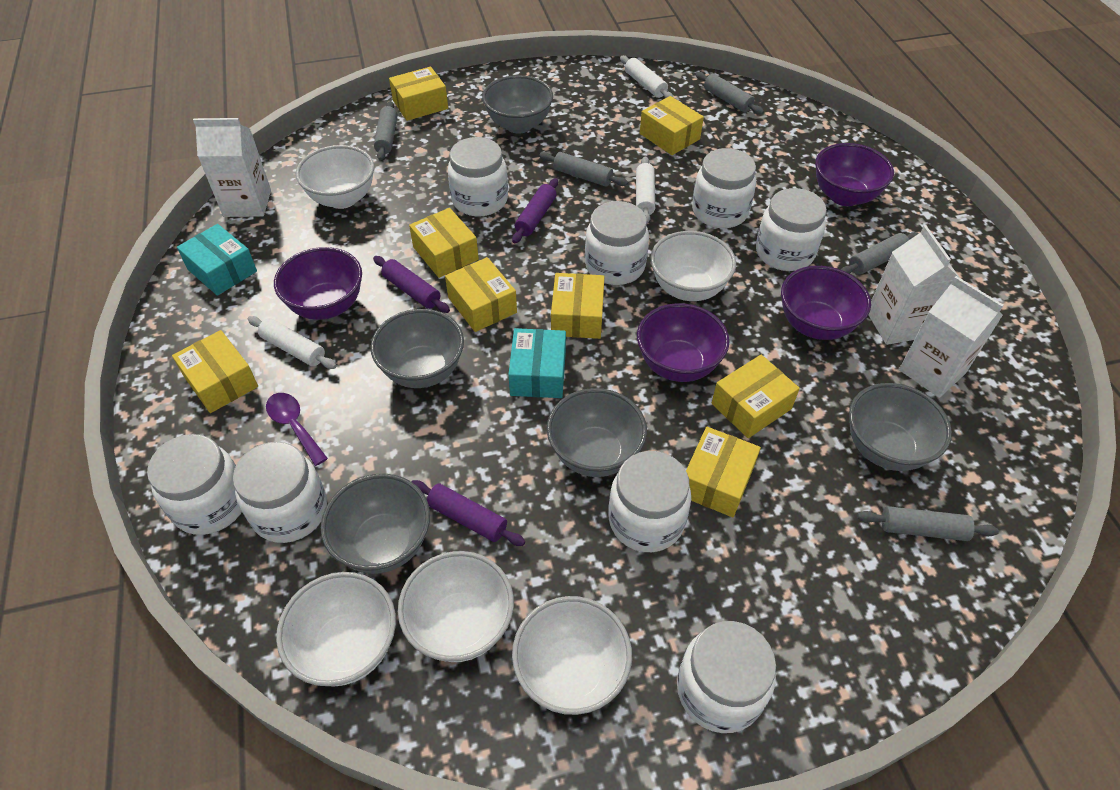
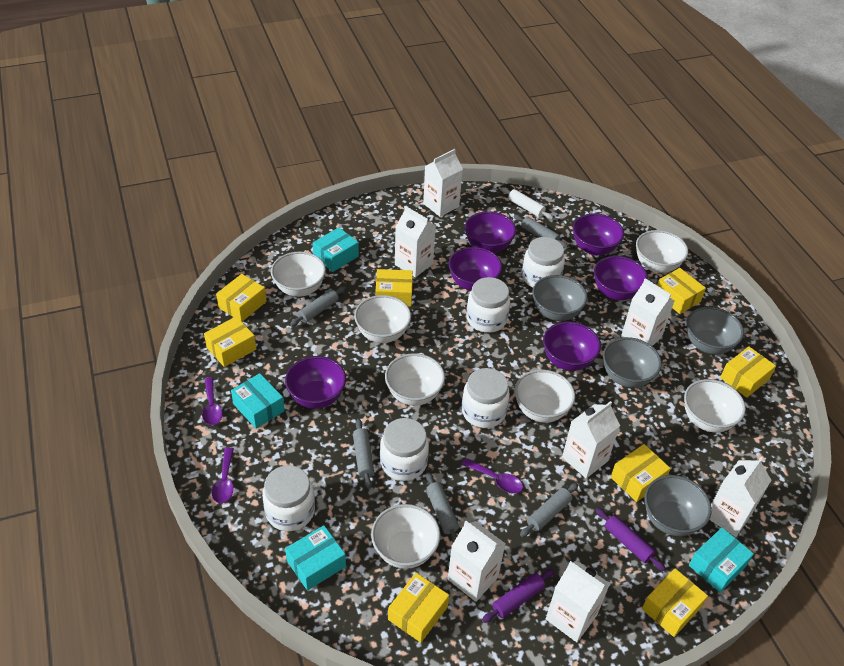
grey bowl: 5 -> 4
purple bowl: 4 -> 6
purple rolling pin: 3 -> 2
purple spoon: 1 -> 3
turquoise box: 2 -> 4
white bowl: 5 -> 7
white carton: 3 -> 7
white jar: 8 -> 5
white rolling pin: 3 -> 1

